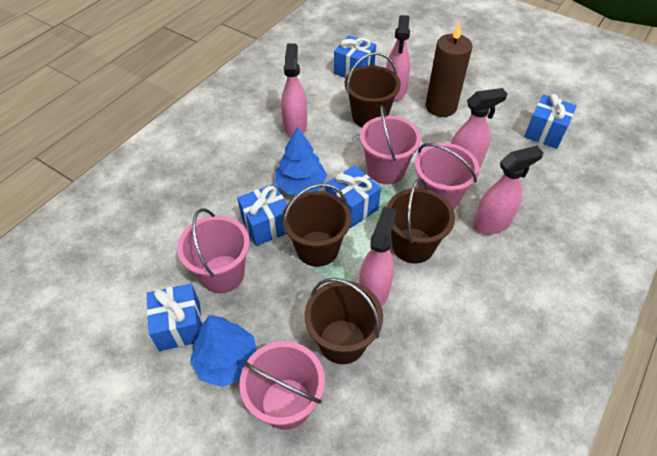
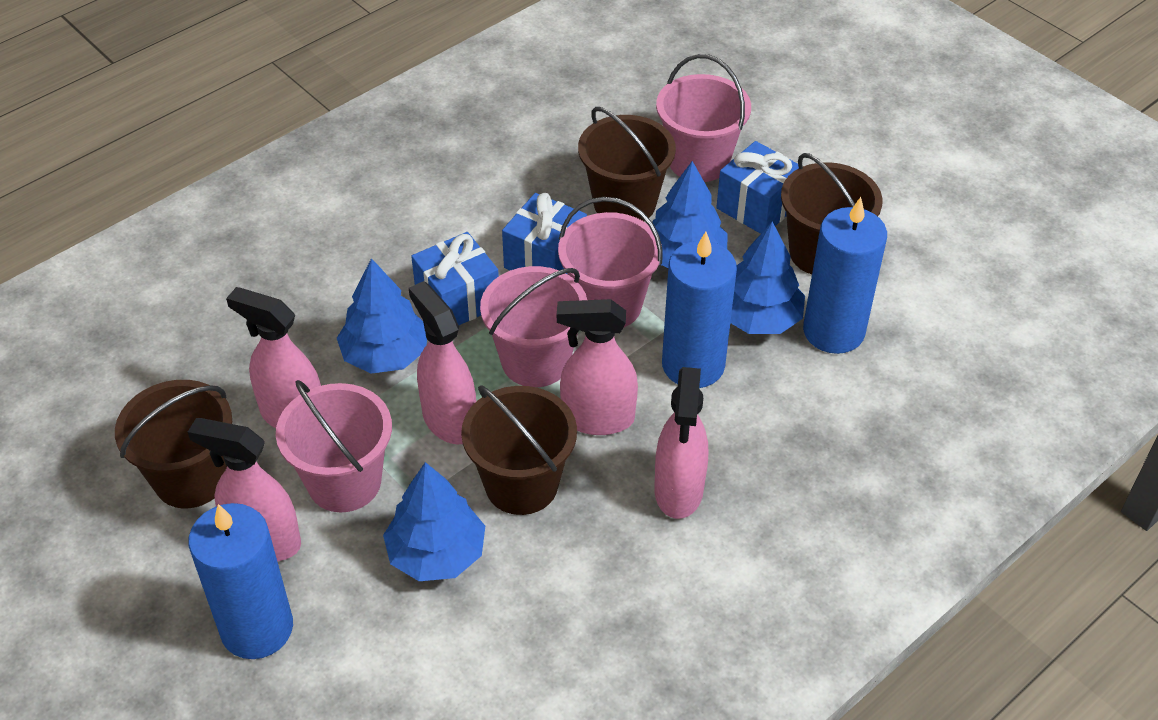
blue candle: 0 -> 3
blue gift: 5 -> 3
blue tree: 2 -> 4
brown candle: 1 -> 0

